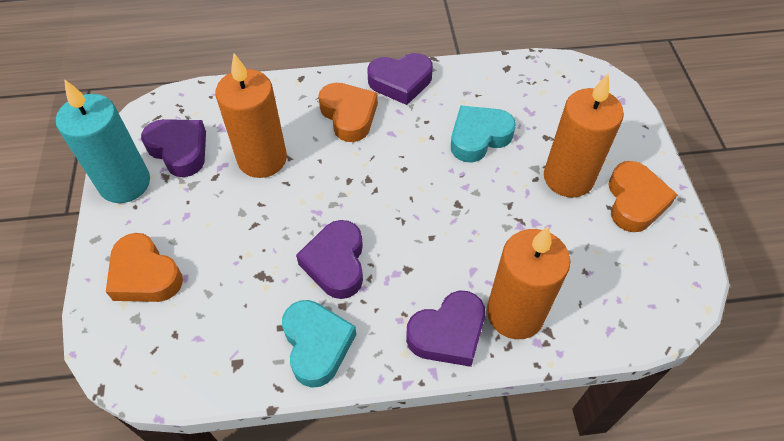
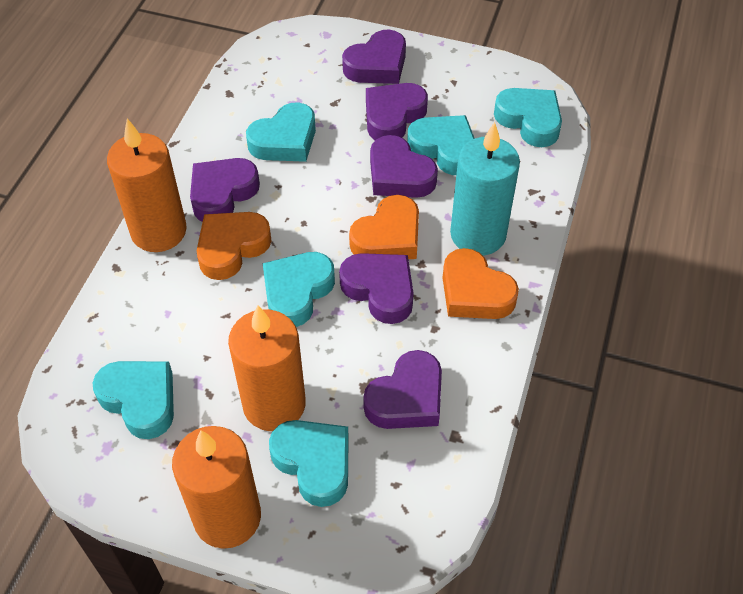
purple heart: 4 -> 6
turquoise heart: 2 -> 6

